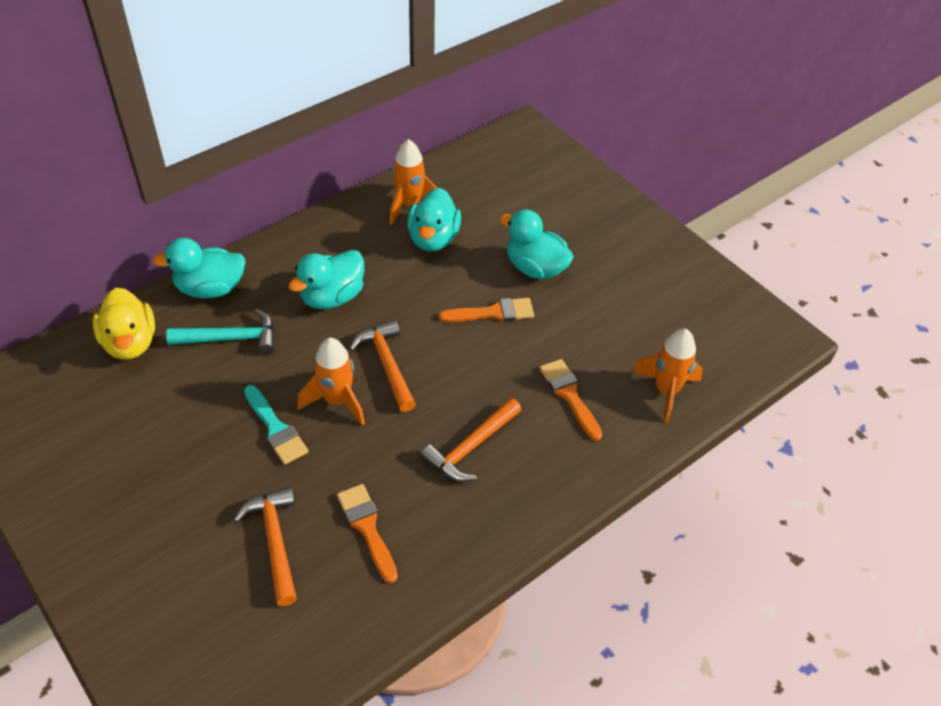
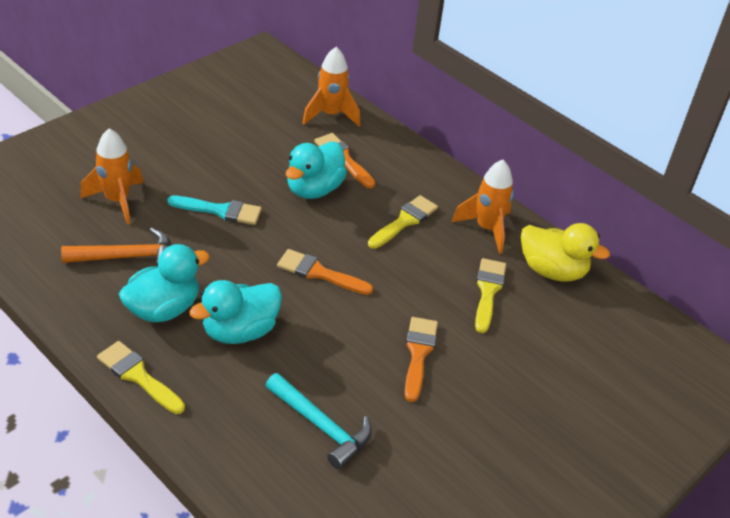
orange hammer: 3 -> 1
turquoise duck: 4 -> 3
yellow brush: 0 -> 3

